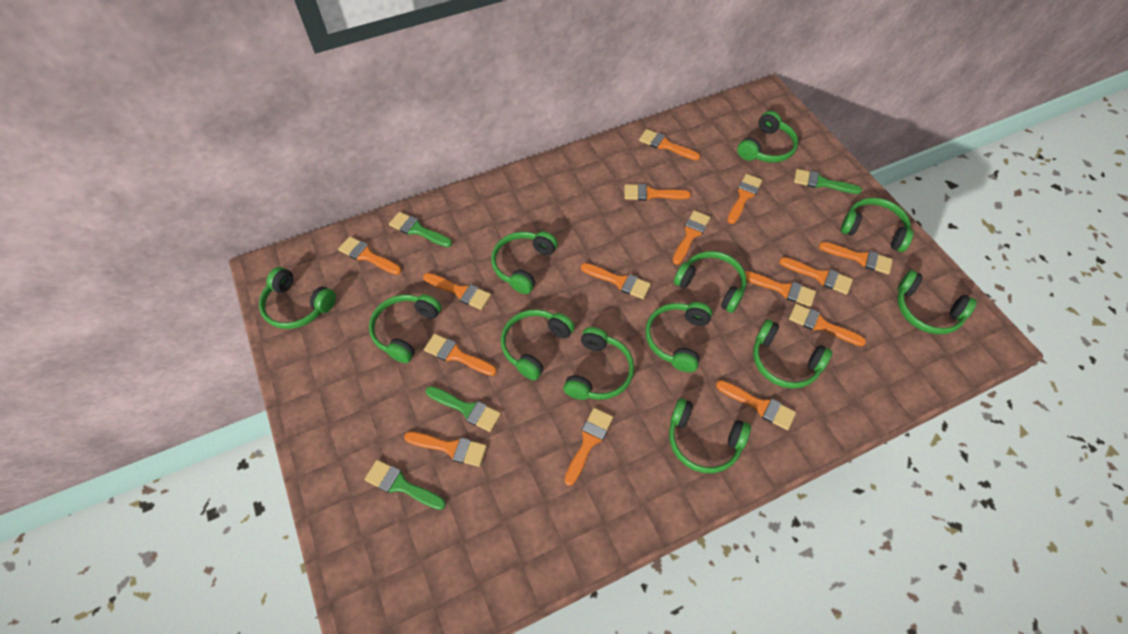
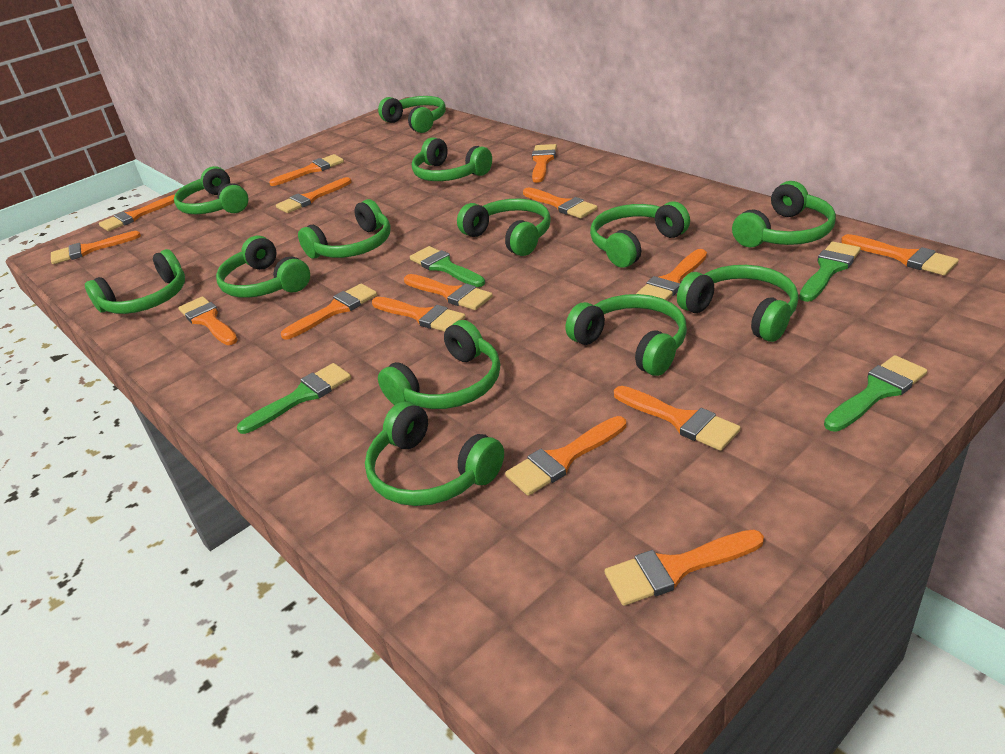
green headphones: 12 -> 13

